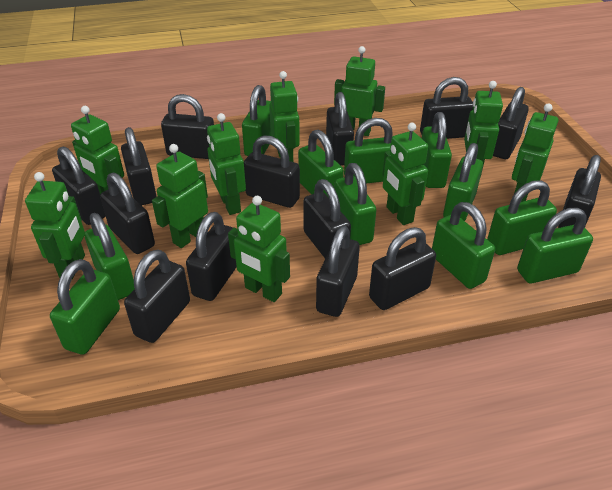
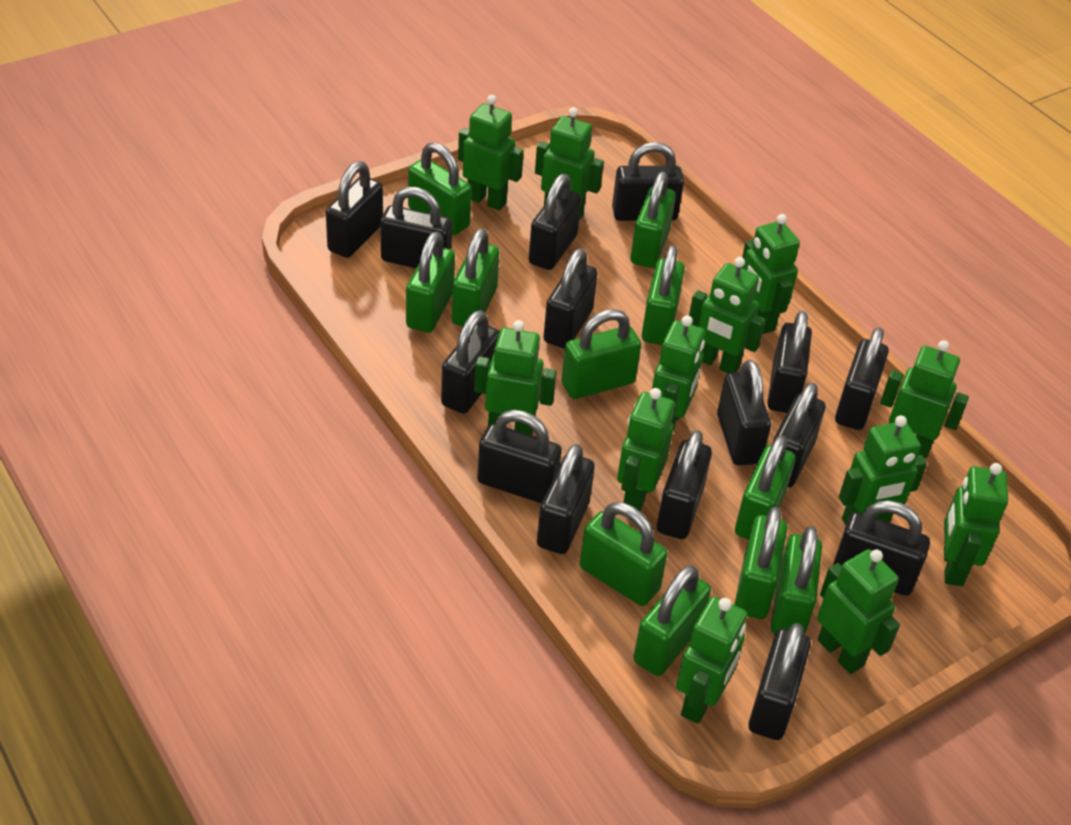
black padlock: 14 -> 15
green robot: 10 -> 12

